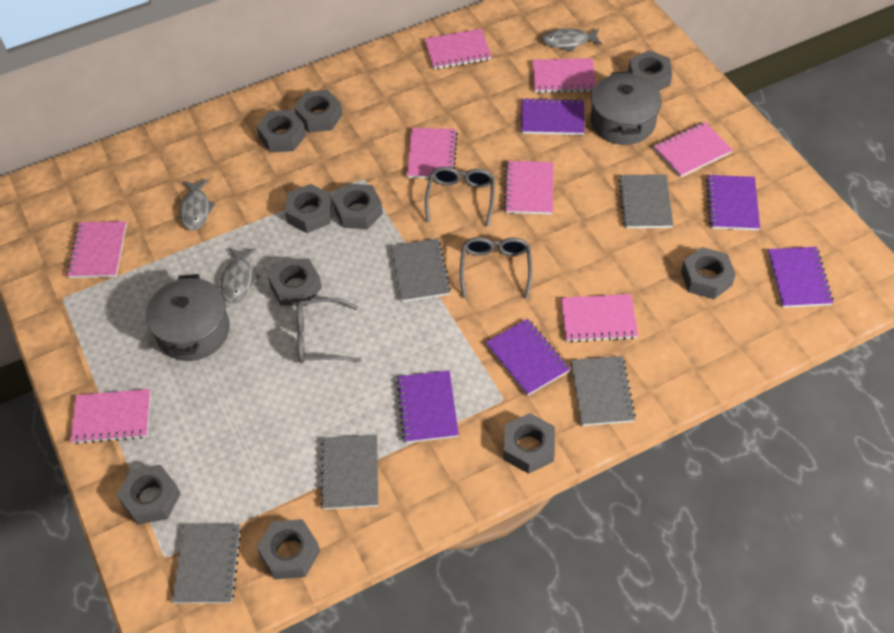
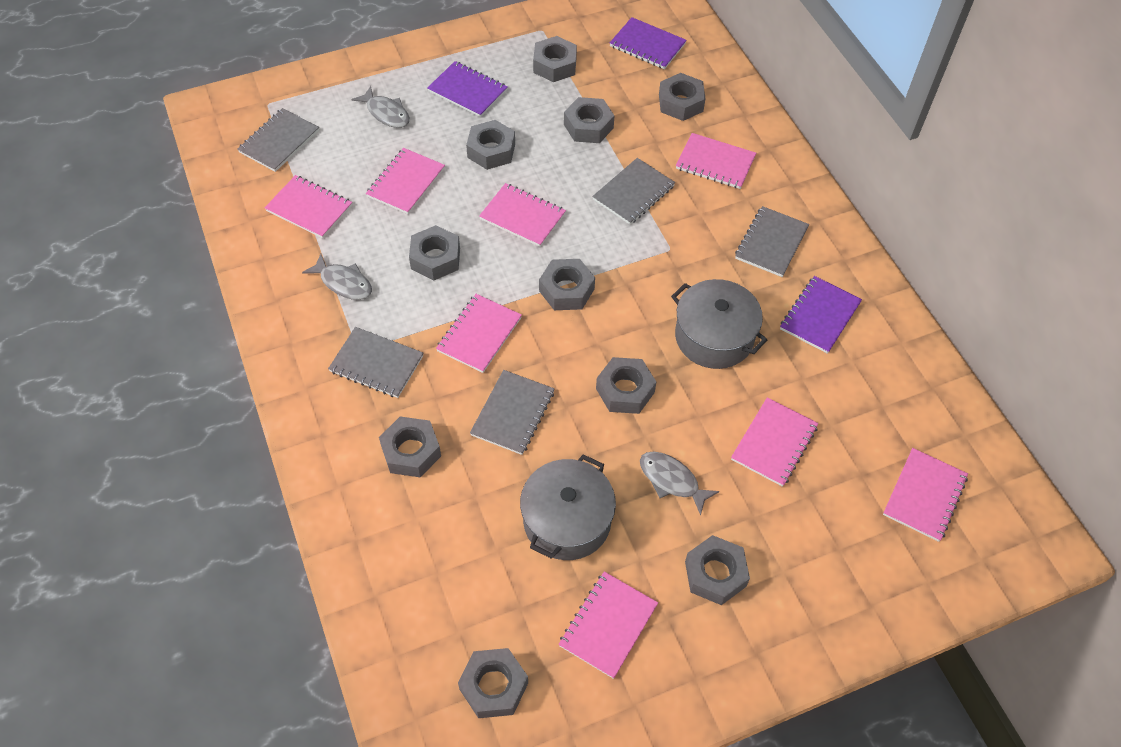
grey glasses: 3 -> 0
purple notebook: 5 -> 3

